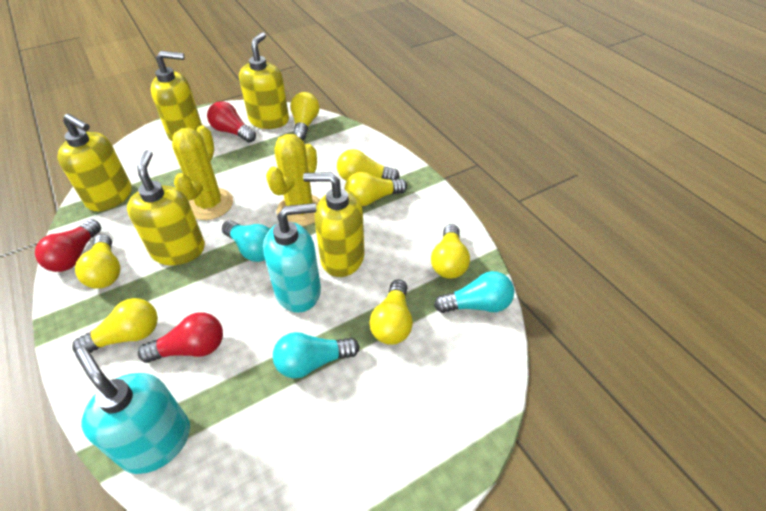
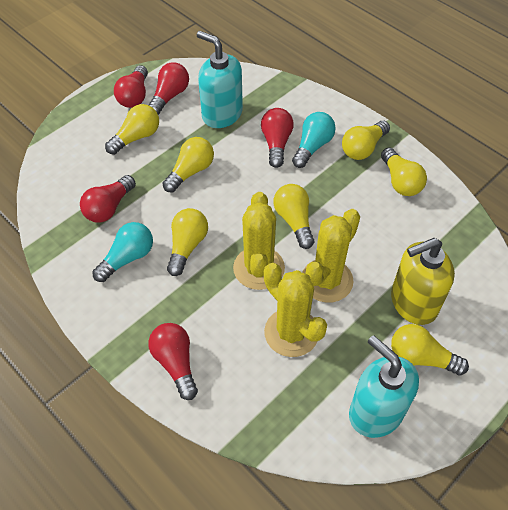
red light bulb: 3 -> 5
turquoise light bulb: 3 -> 2
yellow cactus: 2 -> 3
yellow soap dispenser: 5 -> 1

